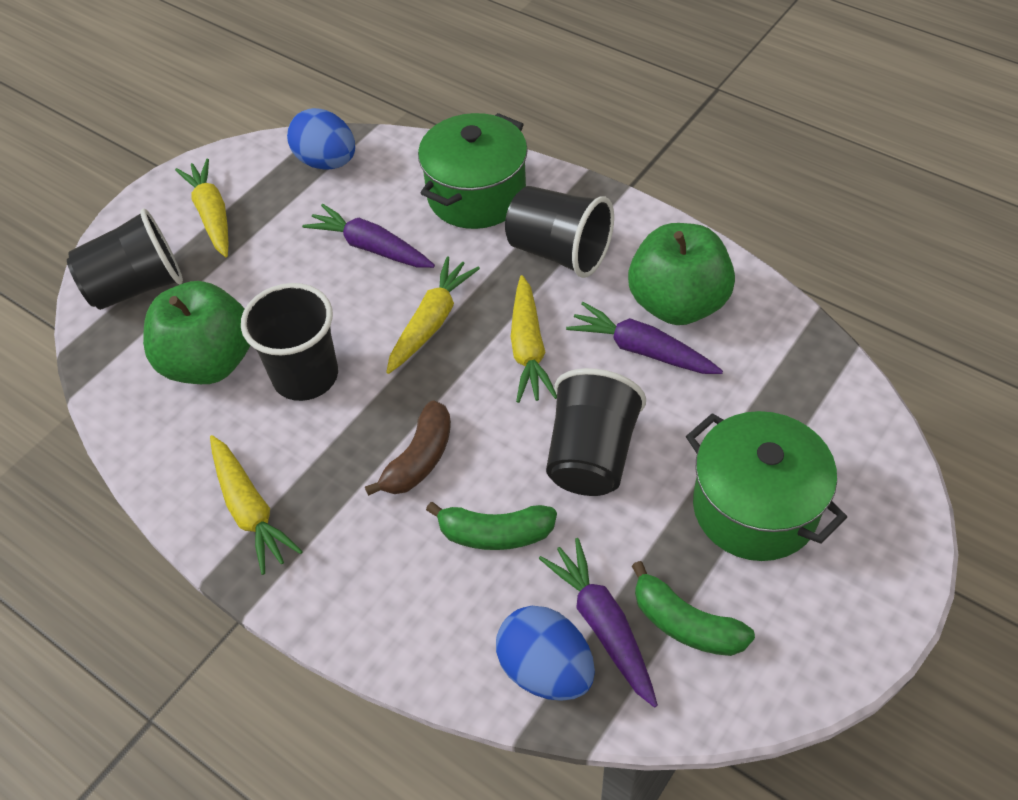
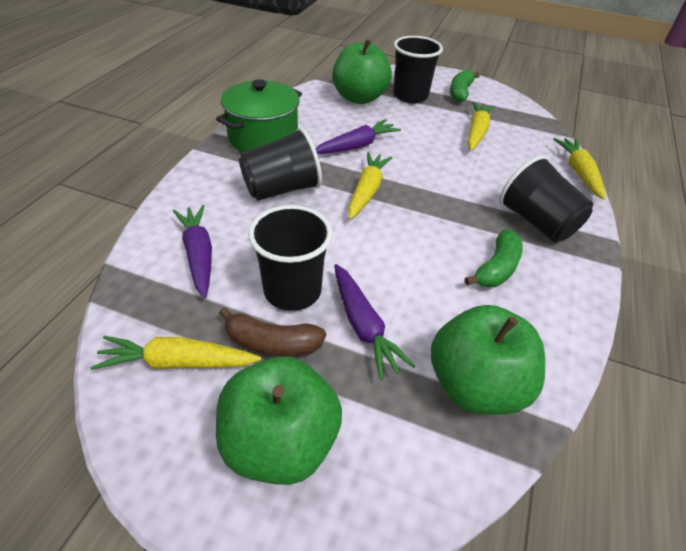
blue egg: 2 -> 0
green apple: 2 -> 3
green pot: 2 -> 1

